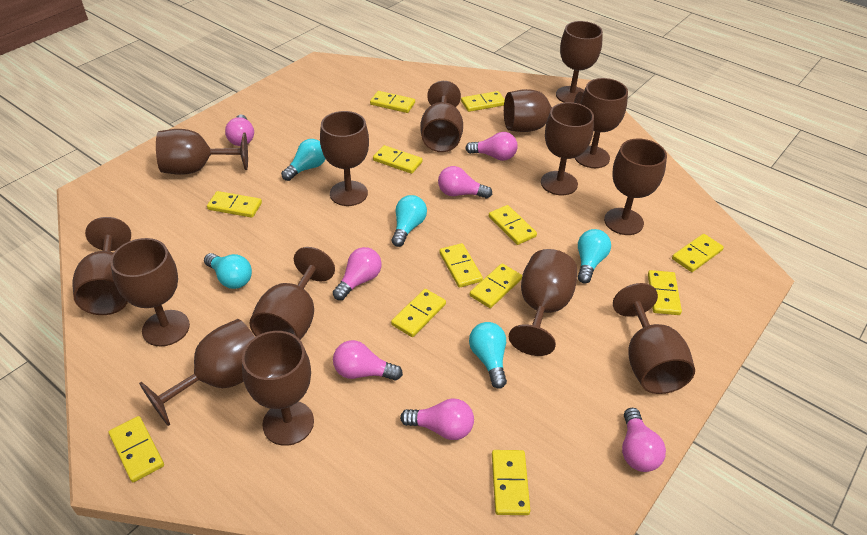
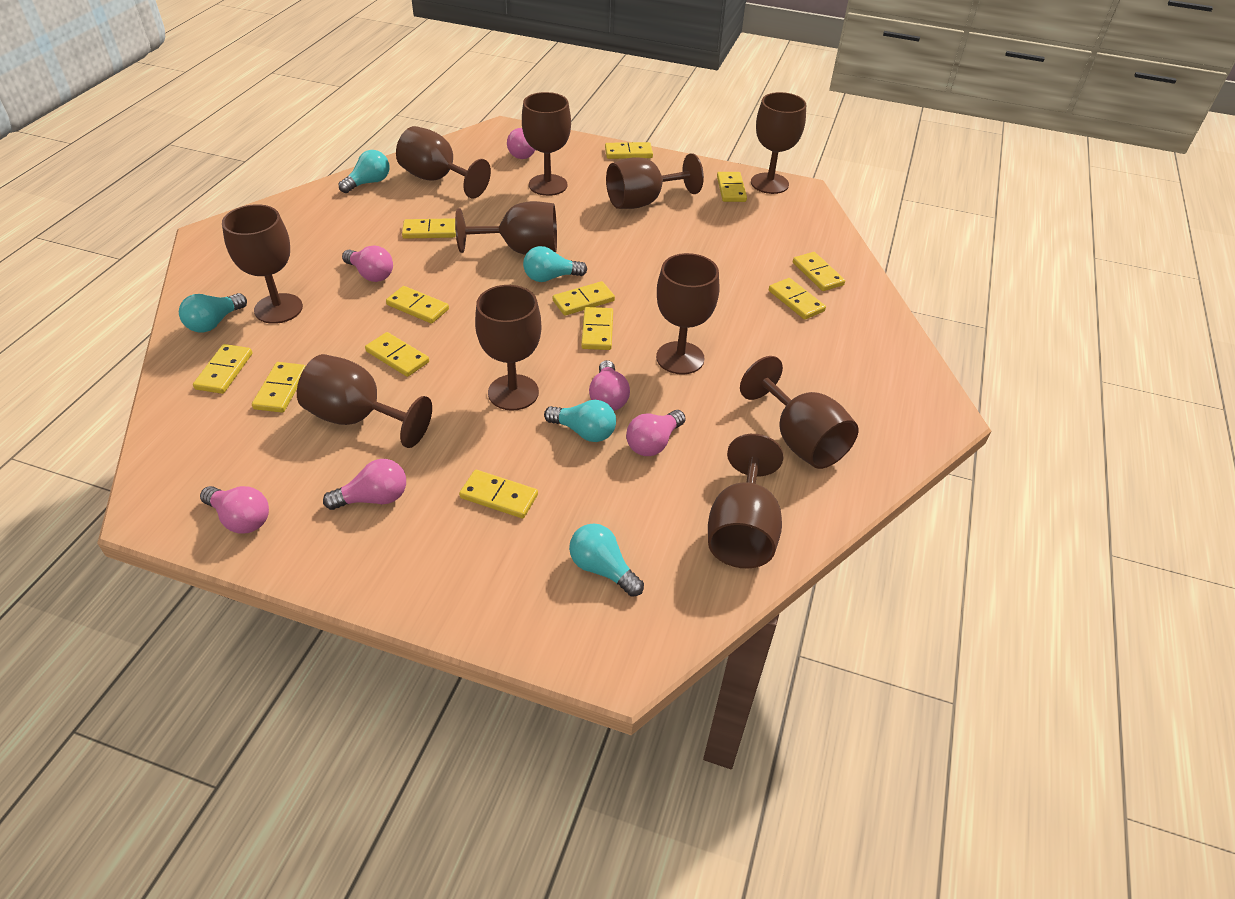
brown goblet: 15 -> 11
pink light bulb: 7 -> 6

